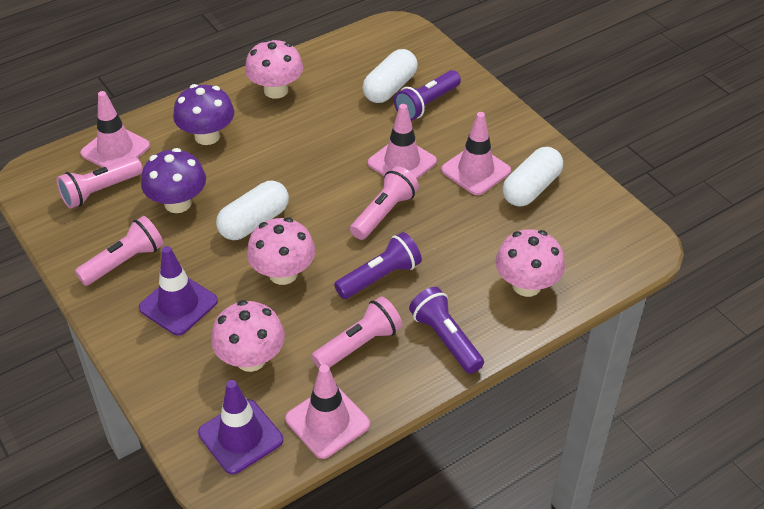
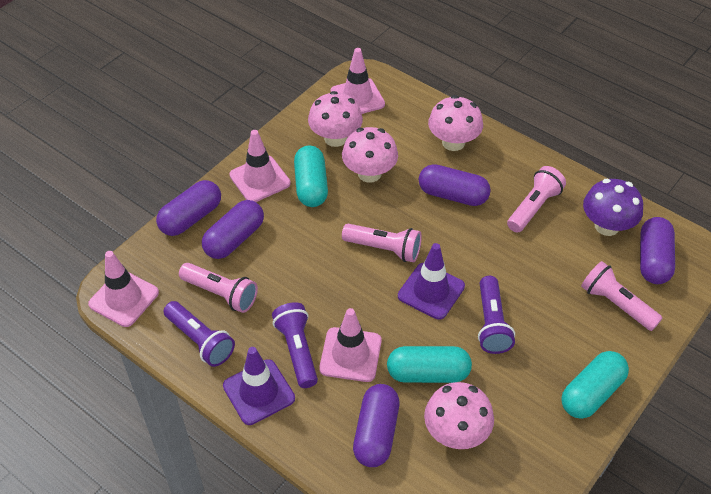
purple capsule: 0 -> 5
purple mushroom: 2 -> 1
turquoise capsule: 0 -> 3
white capsule: 3 -> 0

